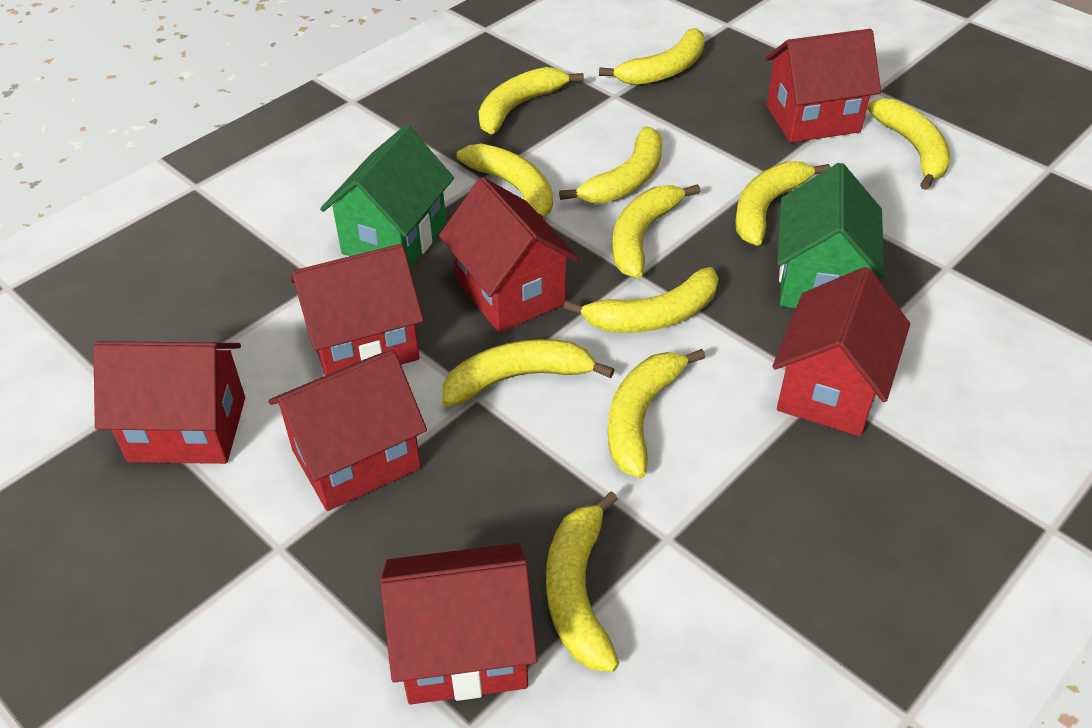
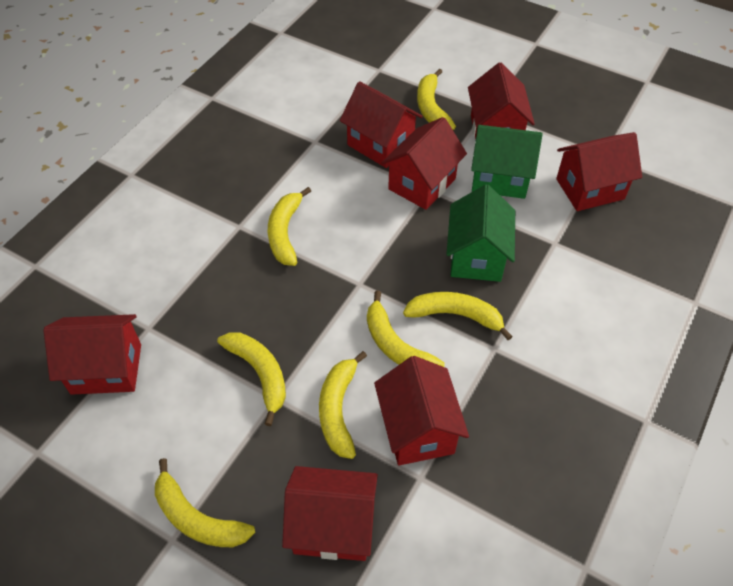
yellow banana: 11 -> 7

